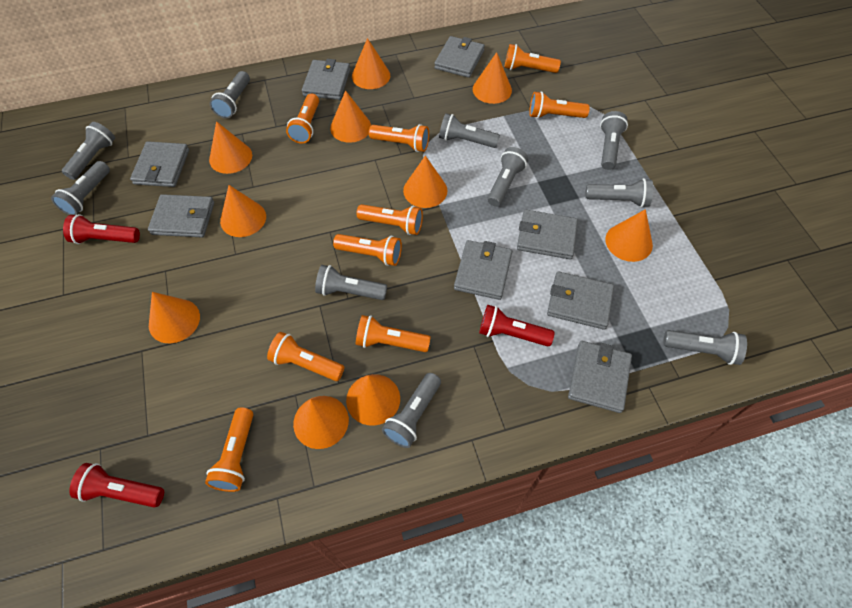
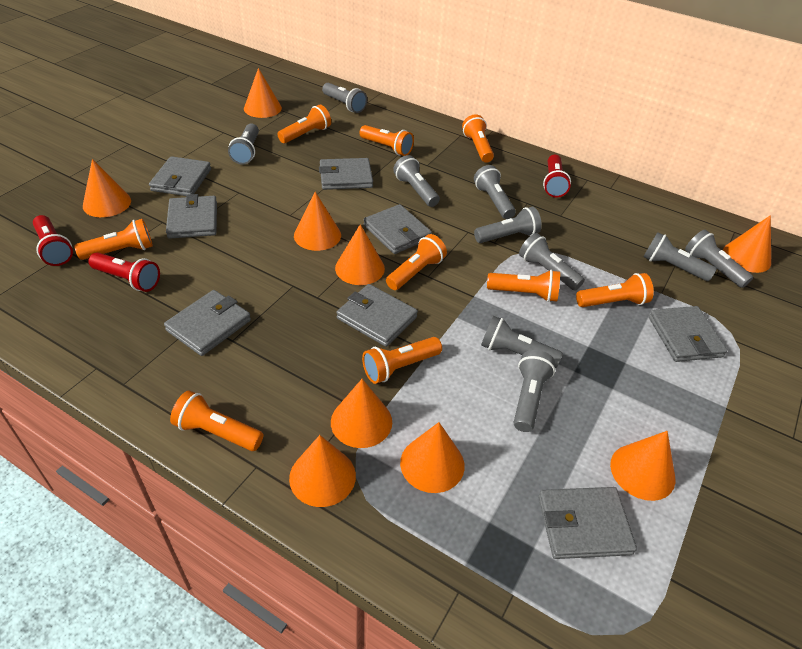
orange cone: 10 -> 9

